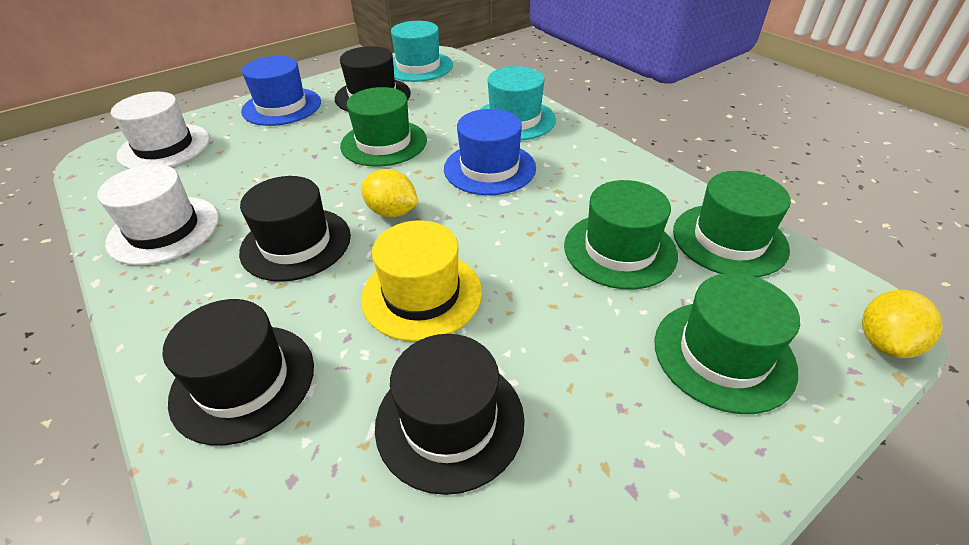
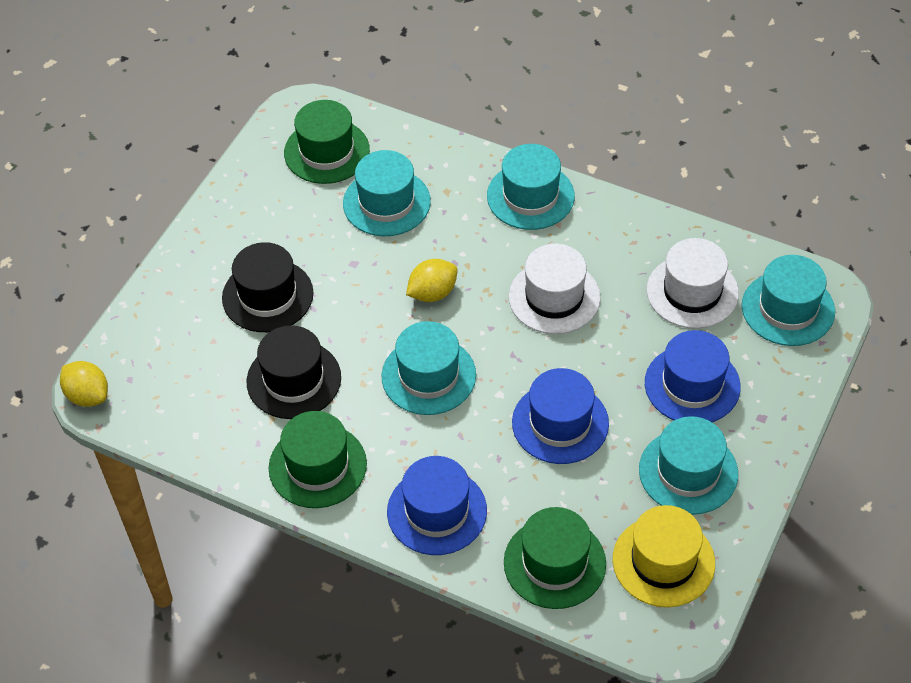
black hat: 4 -> 2
blue hat: 2 -> 3
green hat: 4 -> 3
turquoise hat: 2 -> 5

